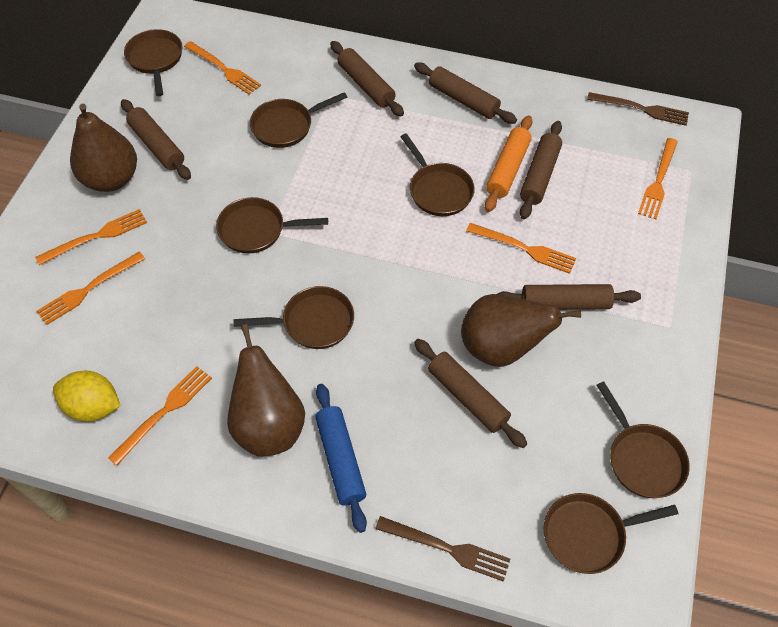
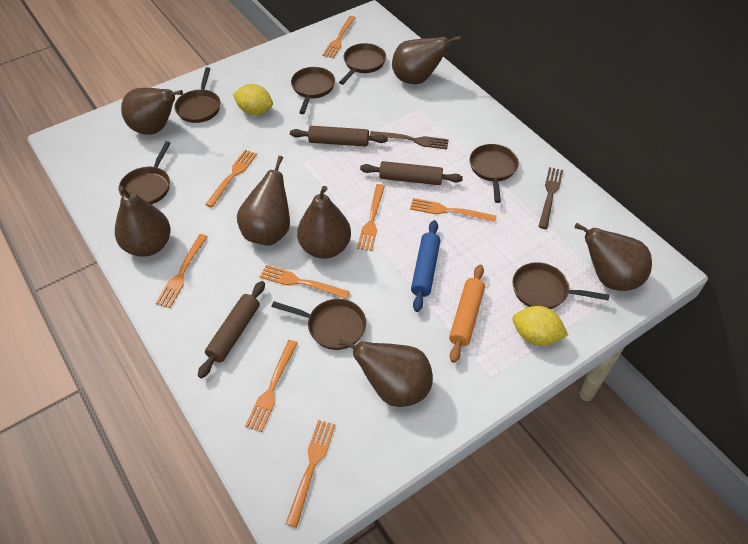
brown pear: 3 -> 7
brown rolling pin: 6 -> 3
orange fork: 6 -> 8
yellow lemon: 1 -> 2

